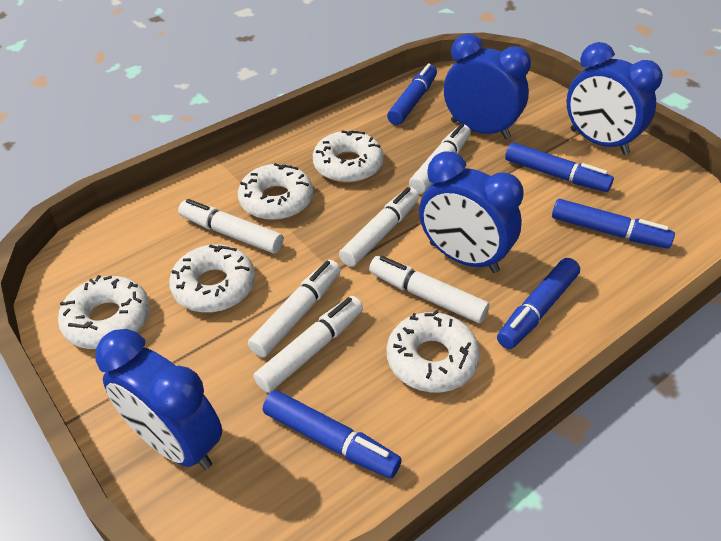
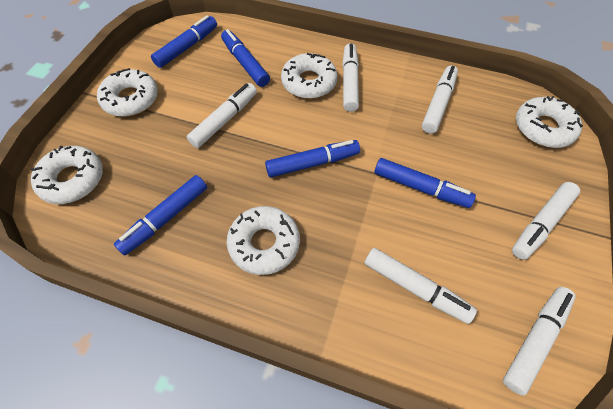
blue clock: 4 -> 0

